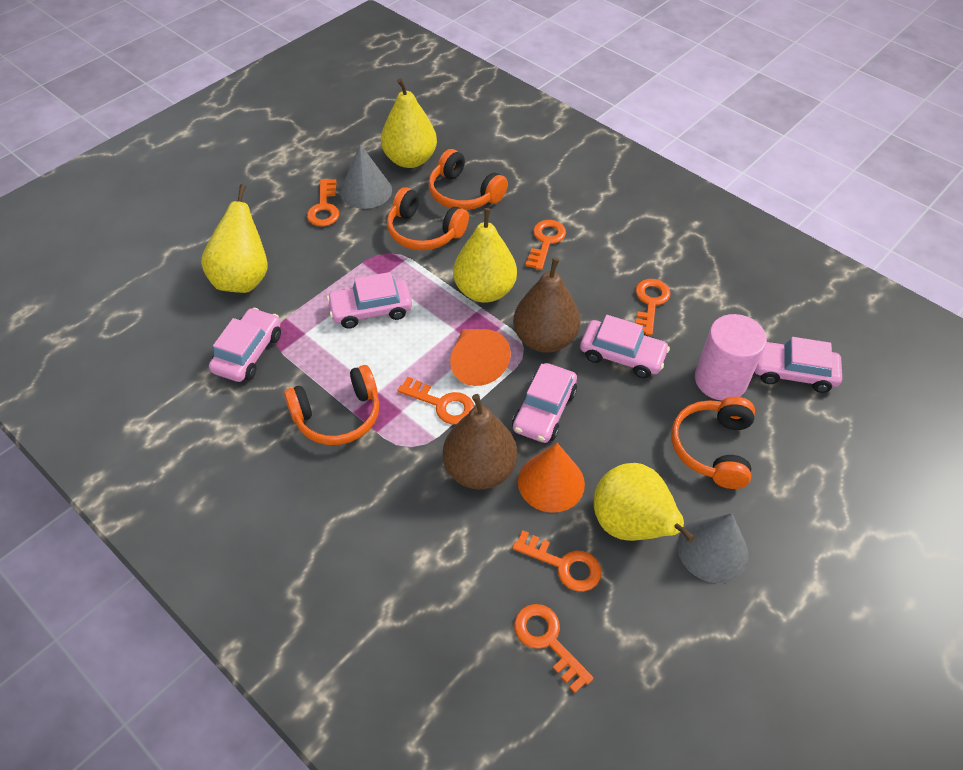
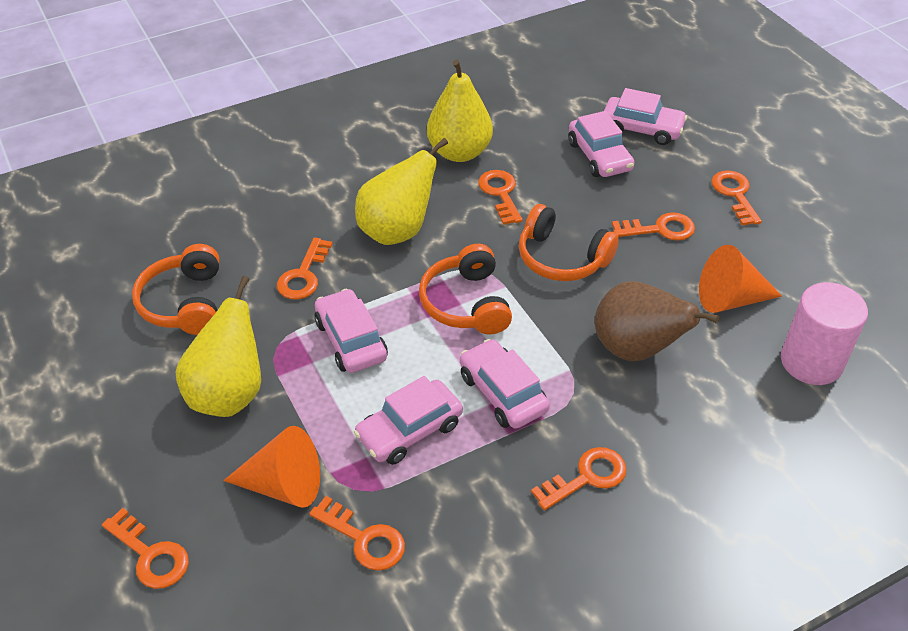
brown pear: 2 -> 1
grey cone: 2 -> 0
orange headphones: 4 -> 3
orange key: 6 -> 7
yellow pear: 4 -> 3

